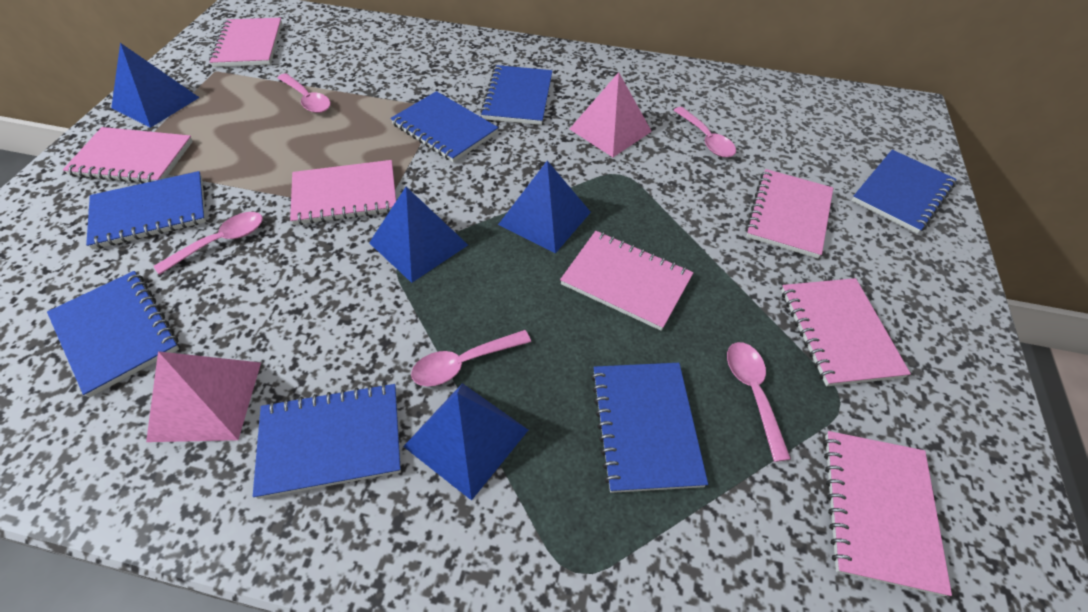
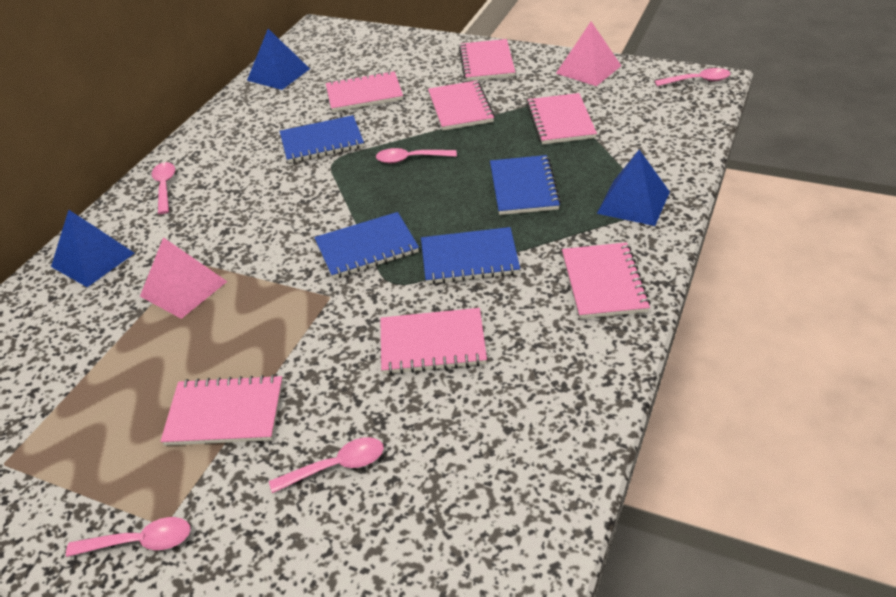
blue notebook: 7 -> 4
blue pyramid: 4 -> 3

